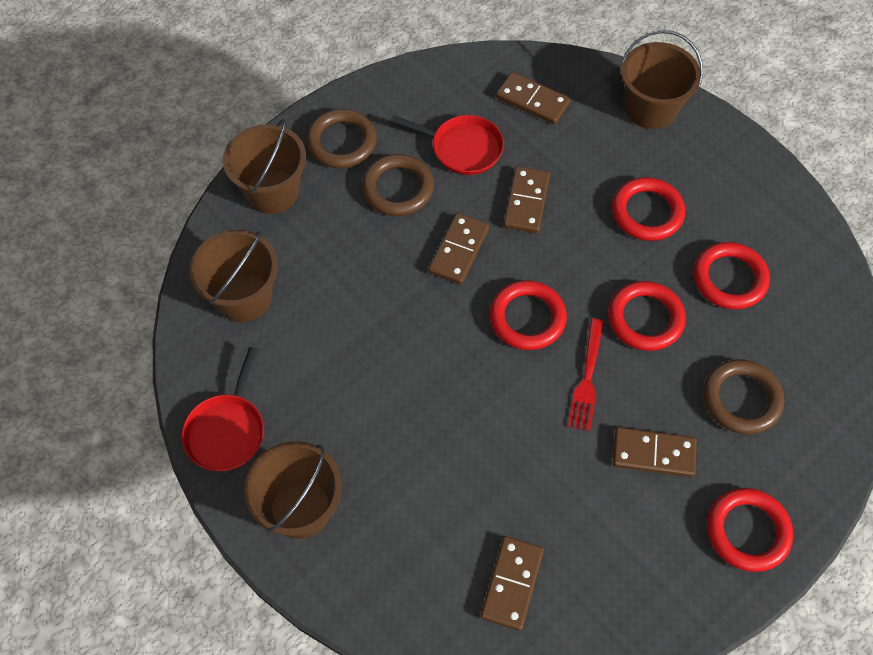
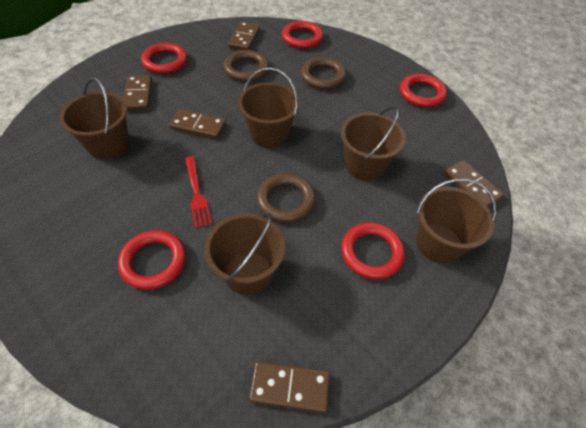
brown bucket: 4 -> 5
red pan: 2 -> 0

